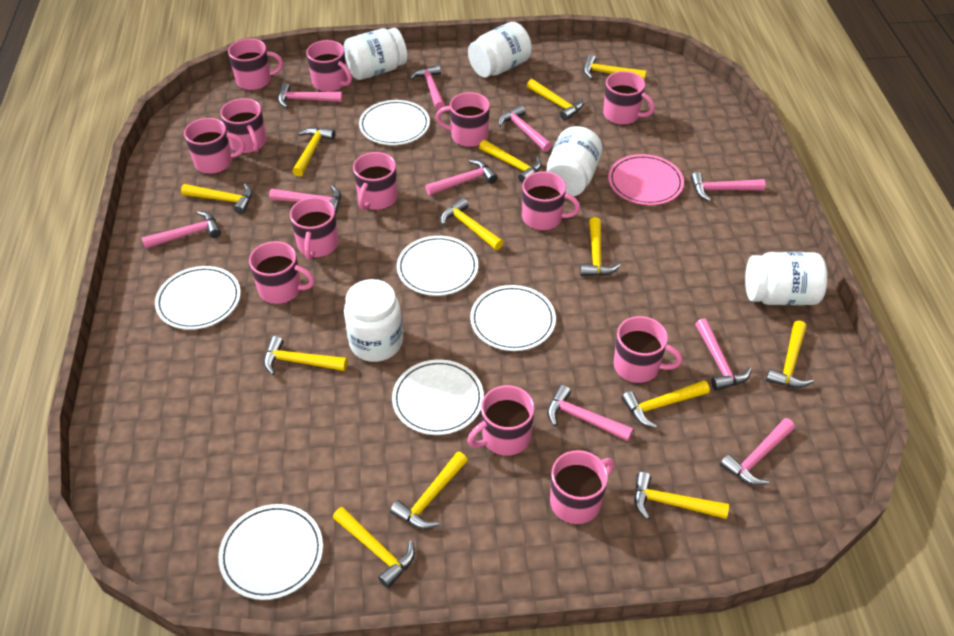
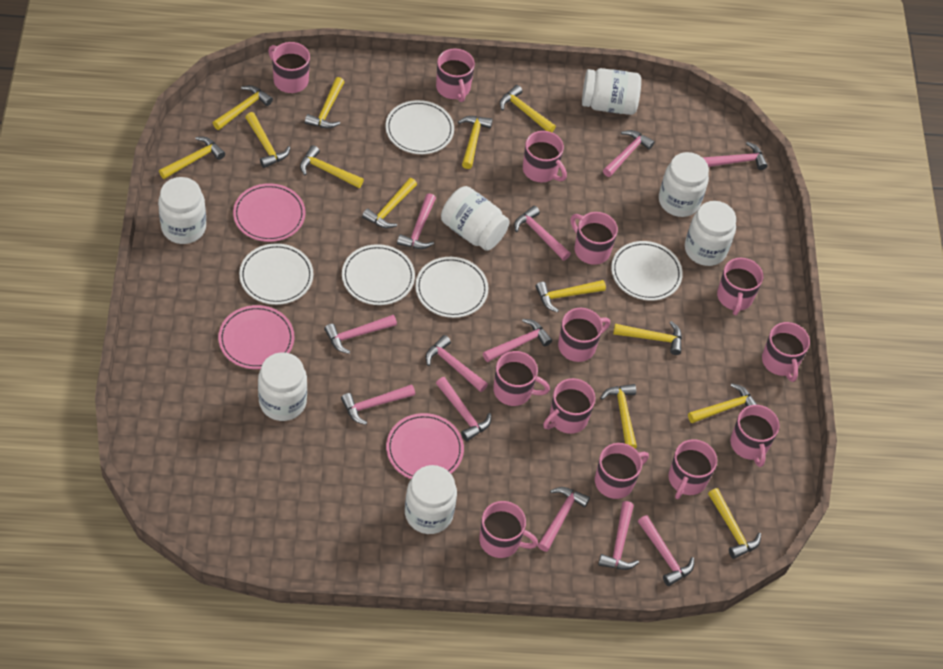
pink hammer: 10 -> 12
pink plate: 1 -> 3
white jar: 5 -> 7
white plate: 6 -> 5

